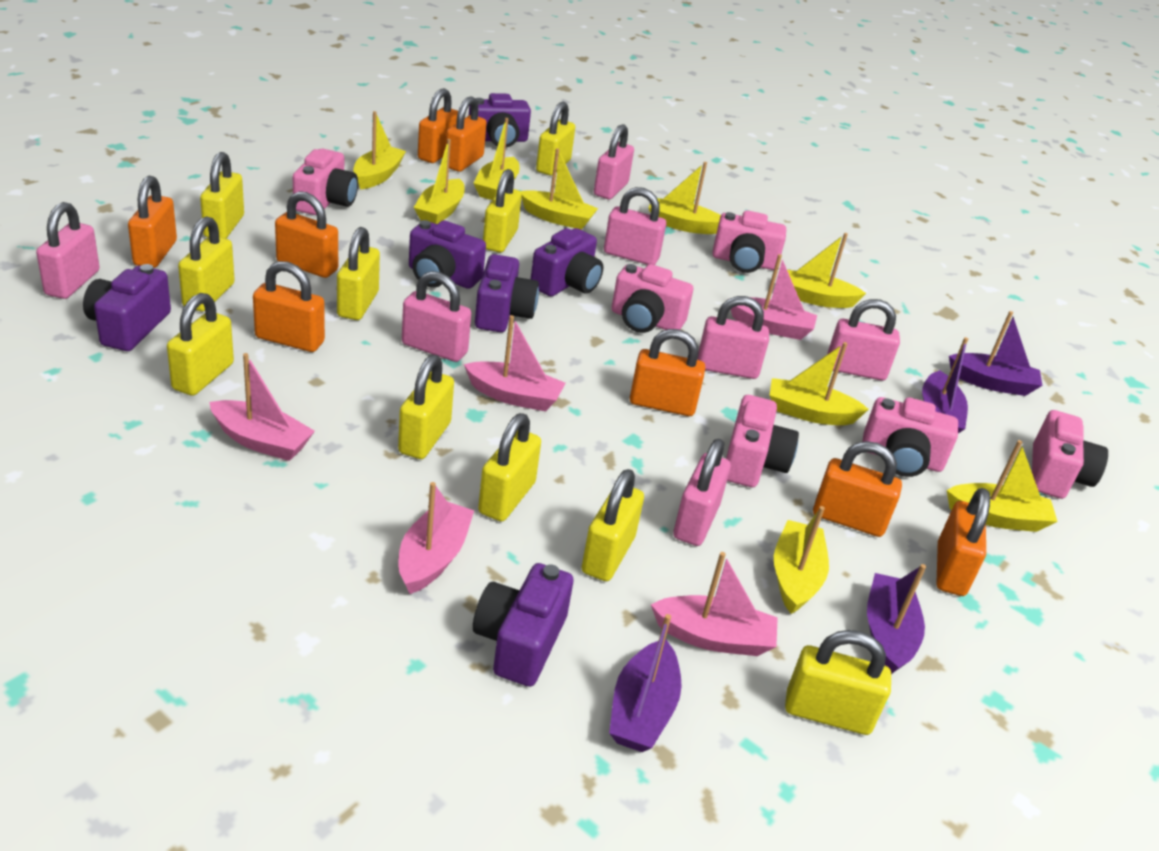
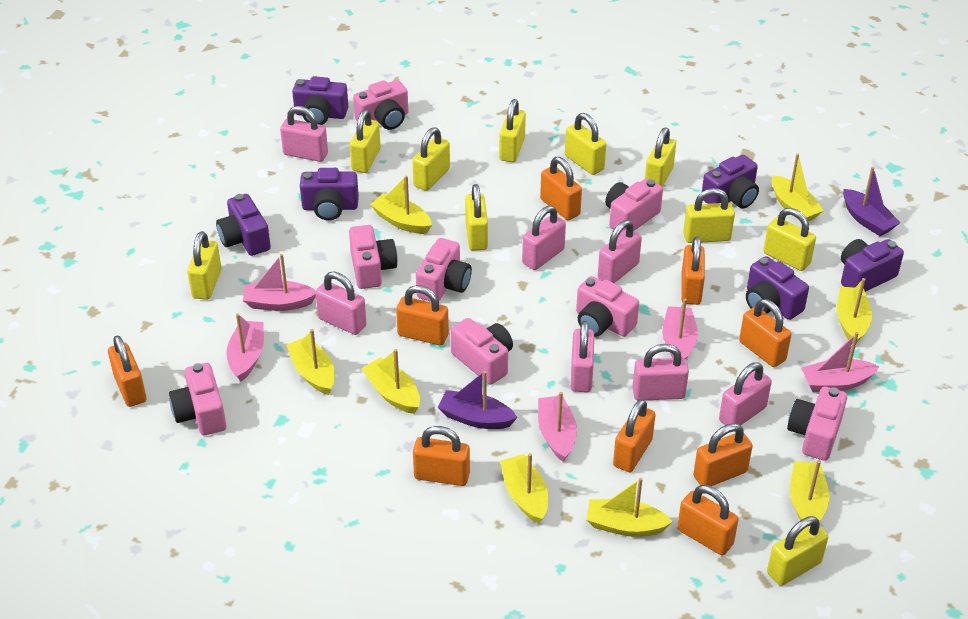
orange padlock: 8 -> 9
pink camera: 6 -> 8
purple boat: 4 -> 2
yellow boat: 9 -> 8

